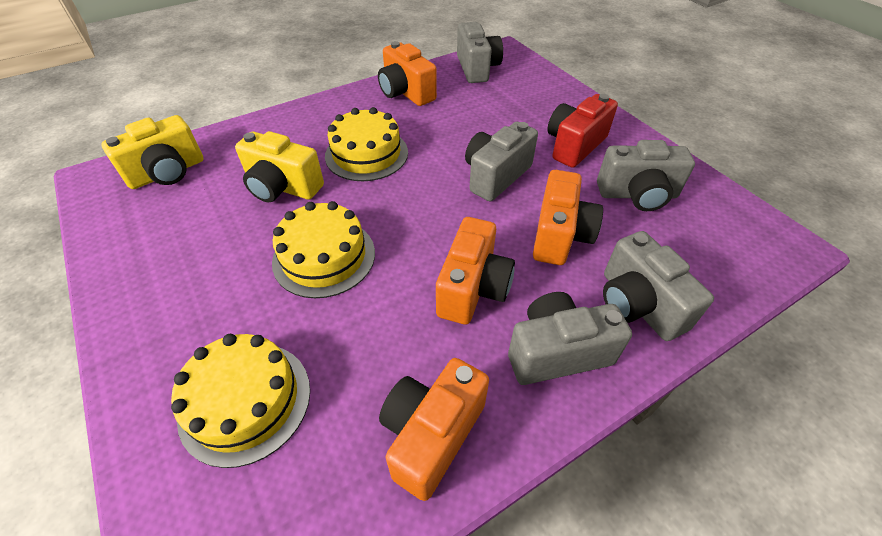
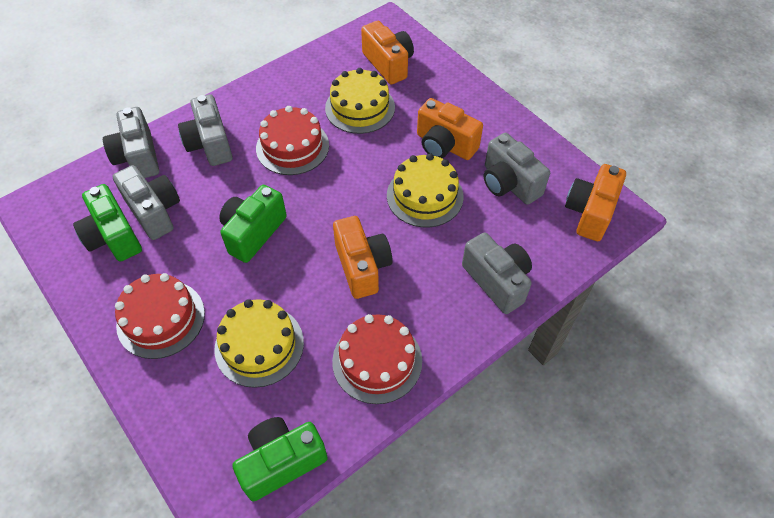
green camera: 0 -> 3
red cake: 0 -> 3
red camera: 1 -> 0
yellow camera: 2 -> 0

